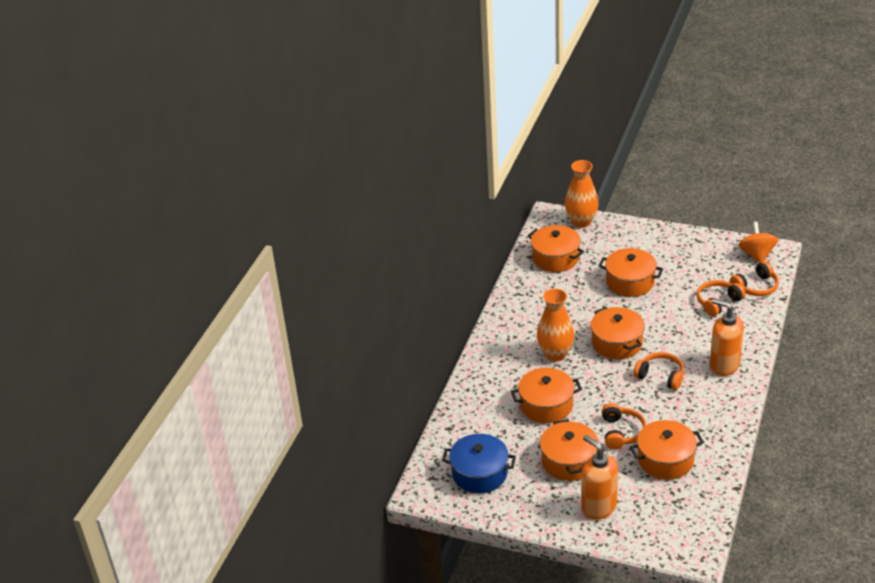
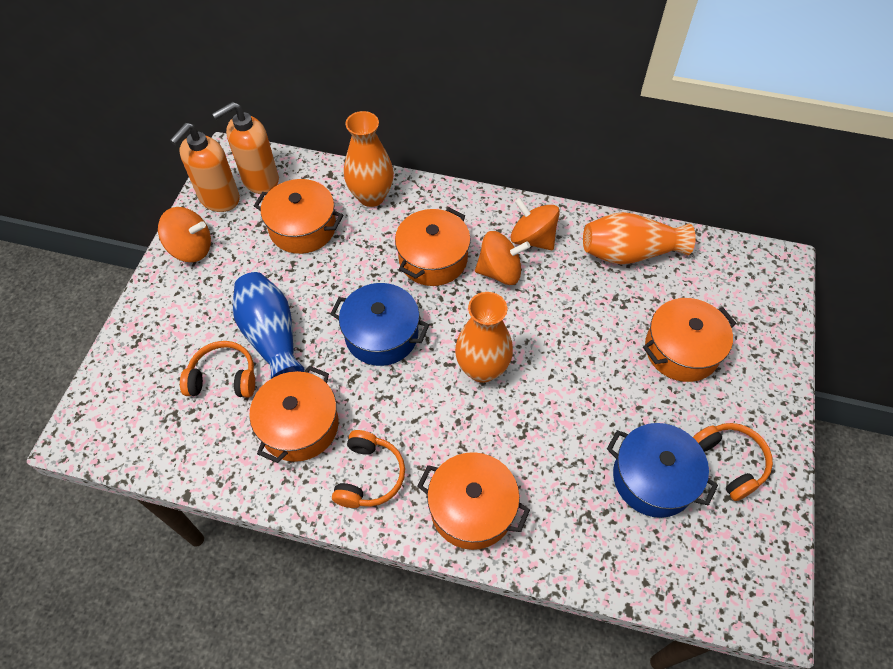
blue pot: 1 -> 2
blue vase: 0 -> 1
orange headphones: 4 -> 3
orange pot: 6 -> 5
orange spinning top: 1 -> 3
orange vase: 2 -> 3

